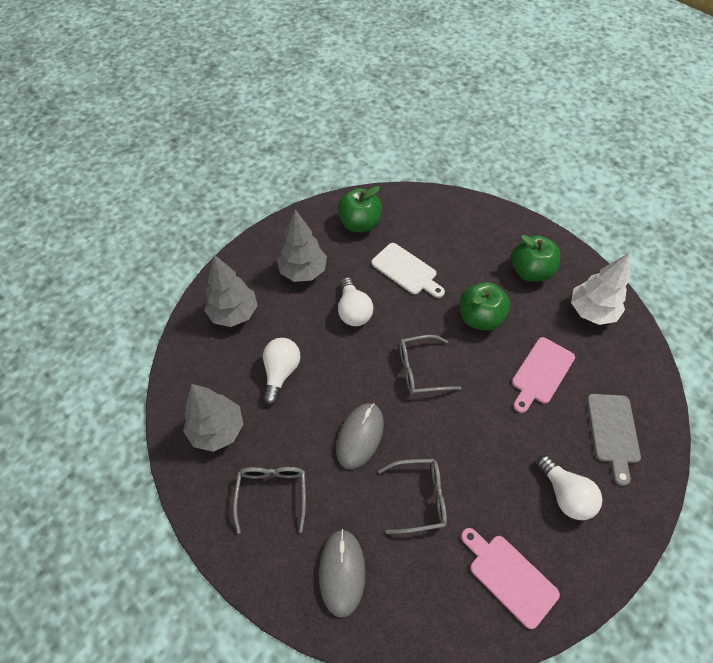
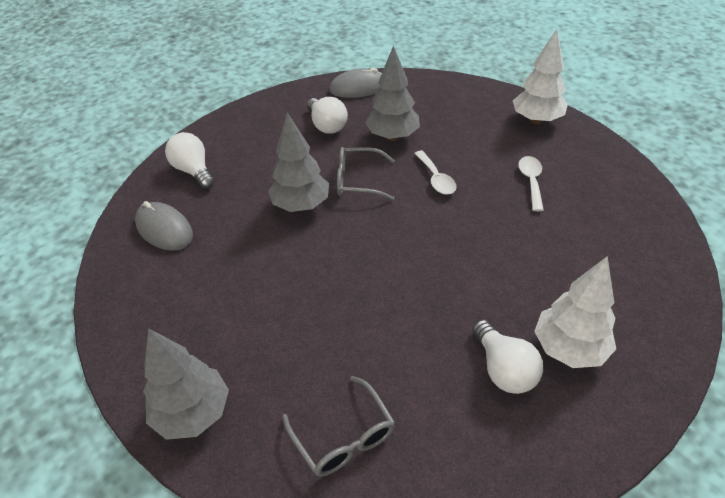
green apple: 3 -> 0
grey cutting board: 1 -> 0
grey glasses: 3 -> 2
pink cutting board: 2 -> 0
white cutting board: 1 -> 0
white spoon: 0 -> 2
white tree: 1 -> 2

